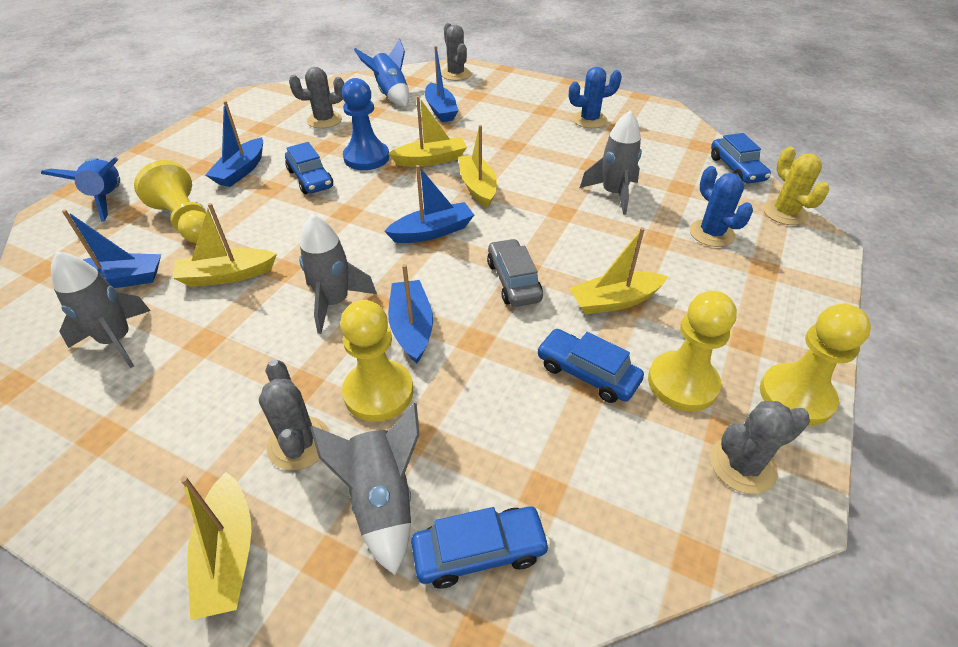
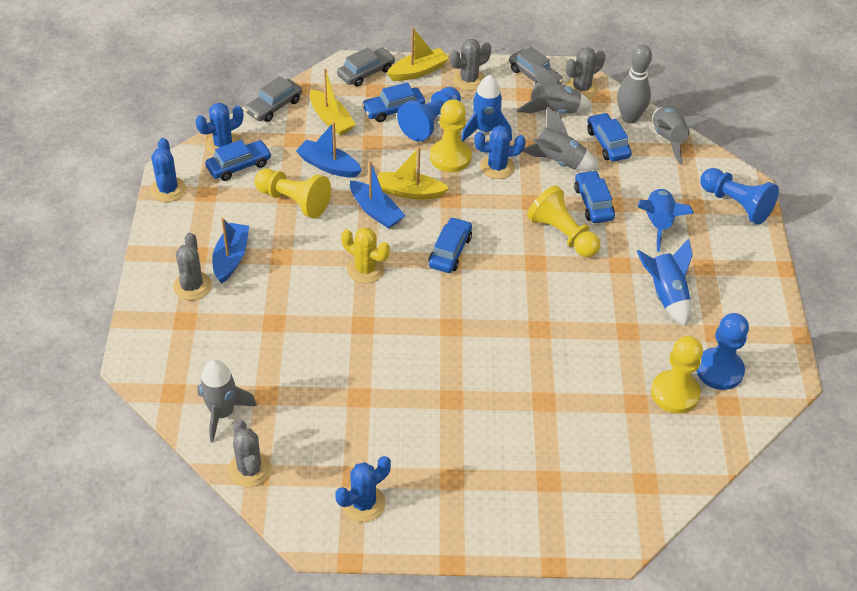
blue boat: 5 -> 3
blue cactus: 2 -> 4
blue car: 4 -> 5
blue pawn: 1 -> 3
blue rocket: 2 -> 3
grey bowling pin: 0 -> 1
grey car: 1 -> 3
yellow boat: 5 -> 3

